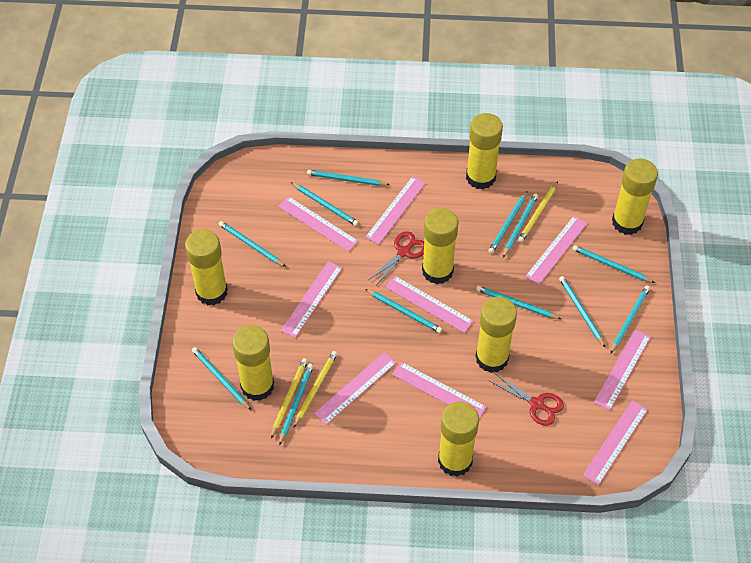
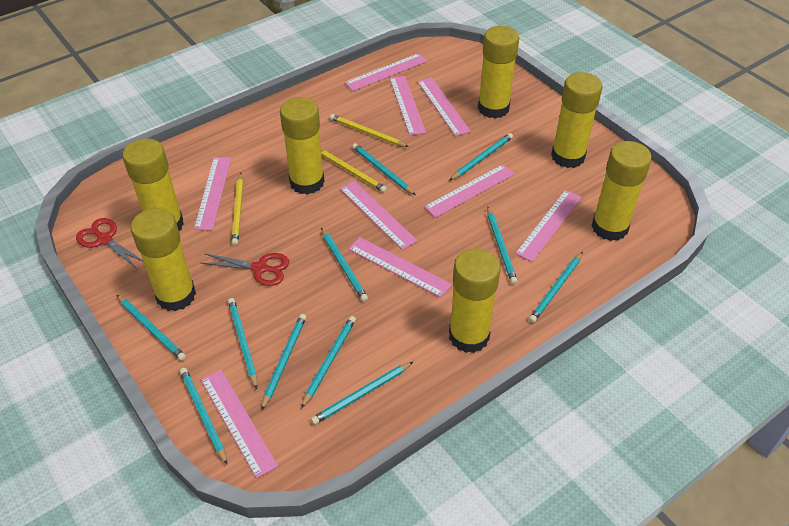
turquoise pencil: 12 -> 11

